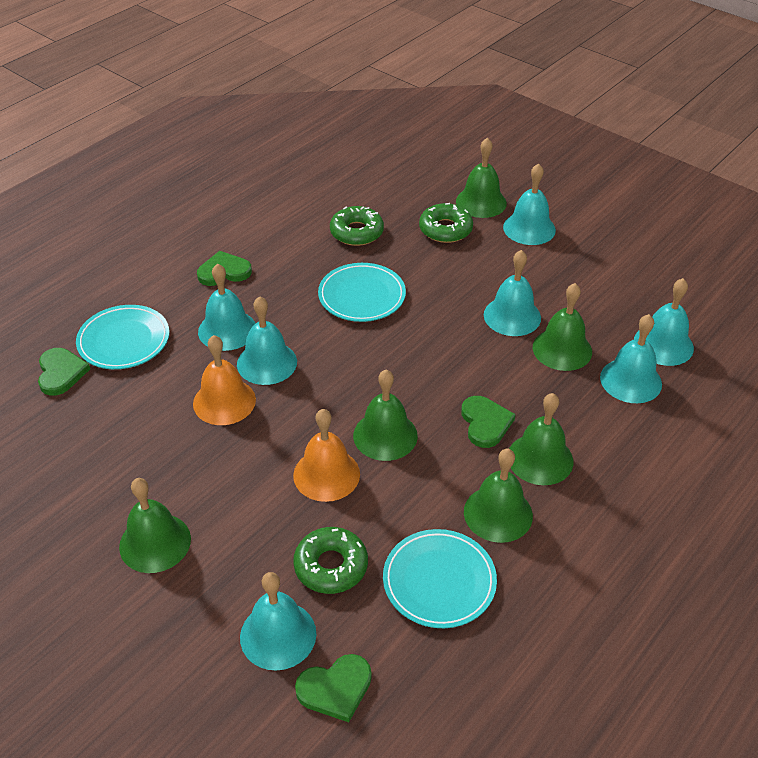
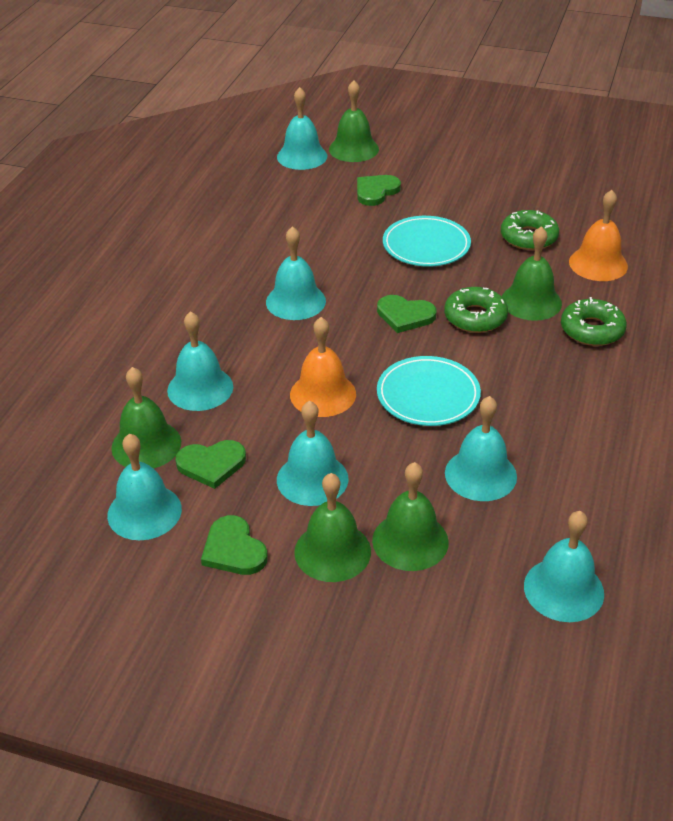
green bell: 6 -> 5
turquoise plate: 3 -> 2

